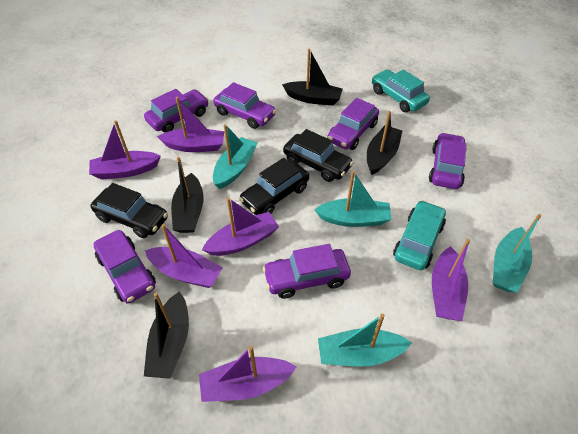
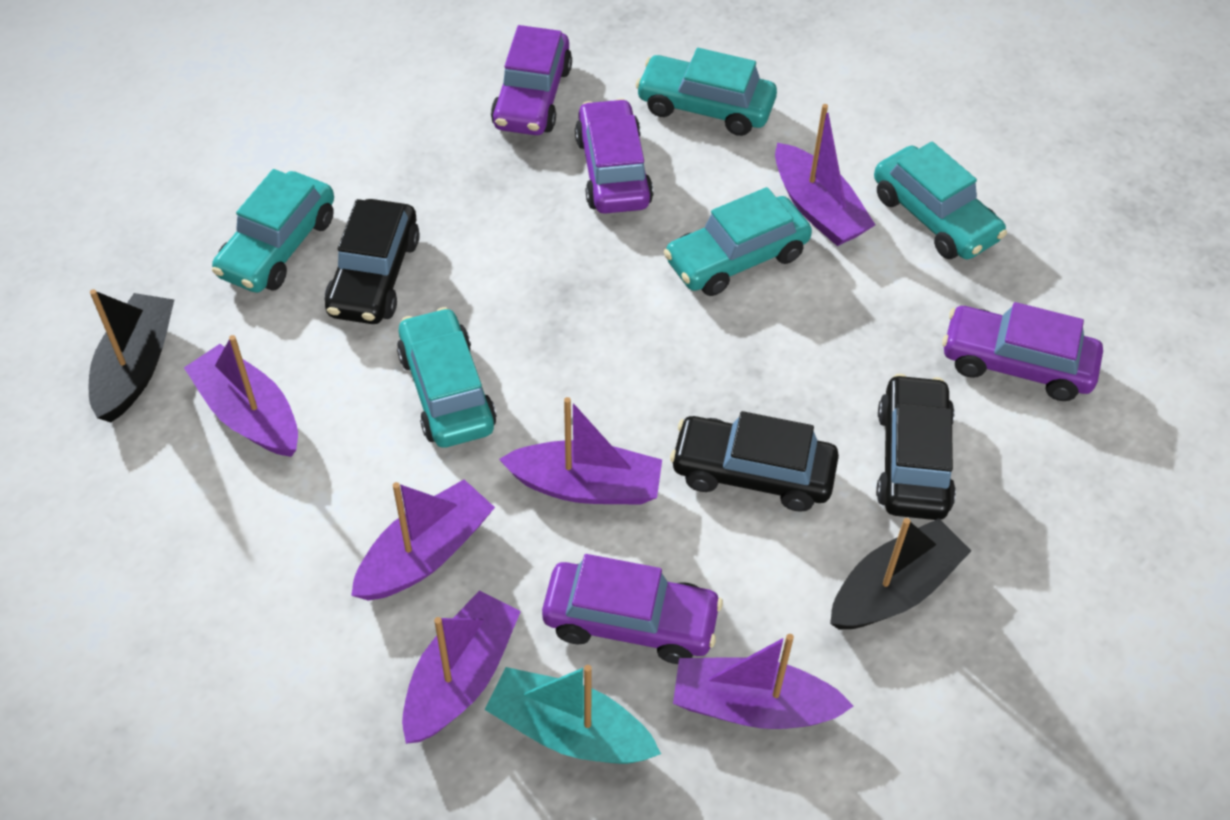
black boat: 4 -> 2
purple car: 6 -> 4
turquoise boat: 4 -> 1
turquoise car: 2 -> 5

